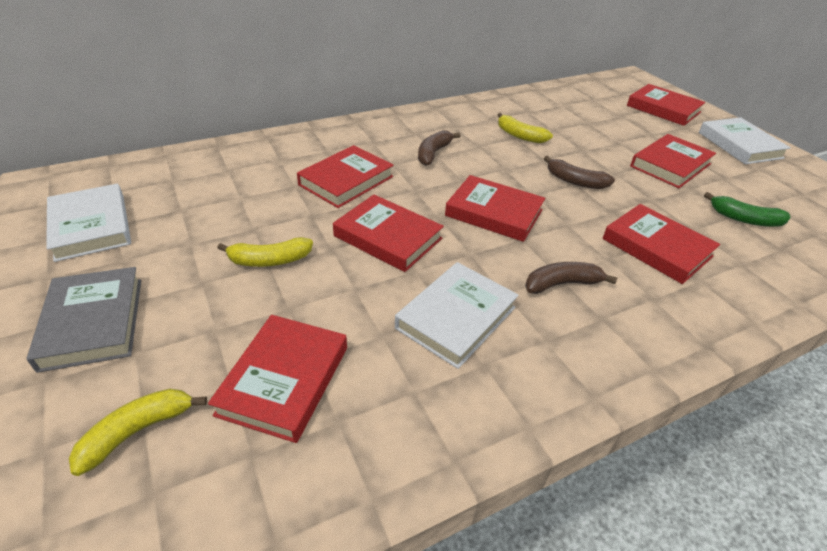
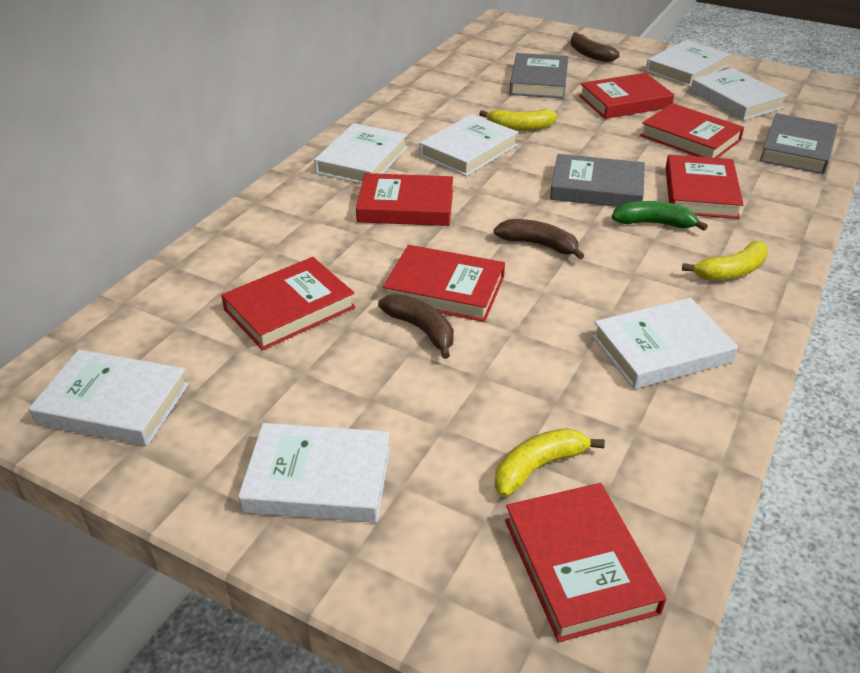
grey book: 1 -> 3
white book: 3 -> 7

